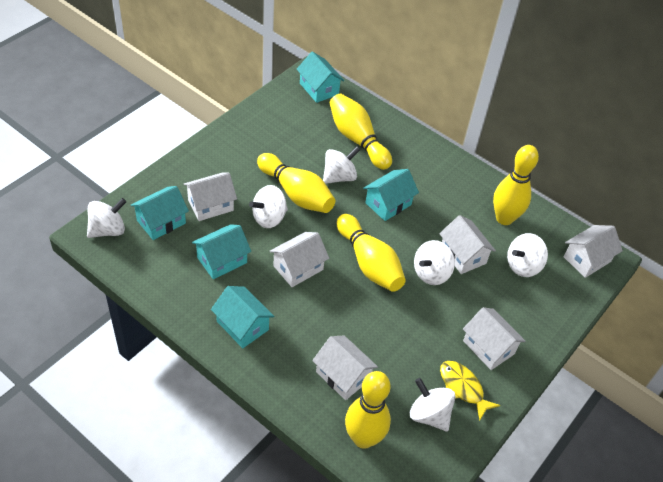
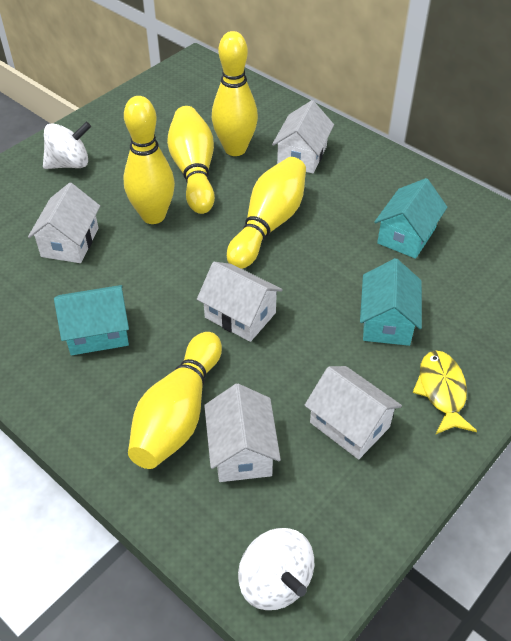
turquoise house: 5 -> 3
white house: 6 -> 5
white spinning top: 6 -> 2

